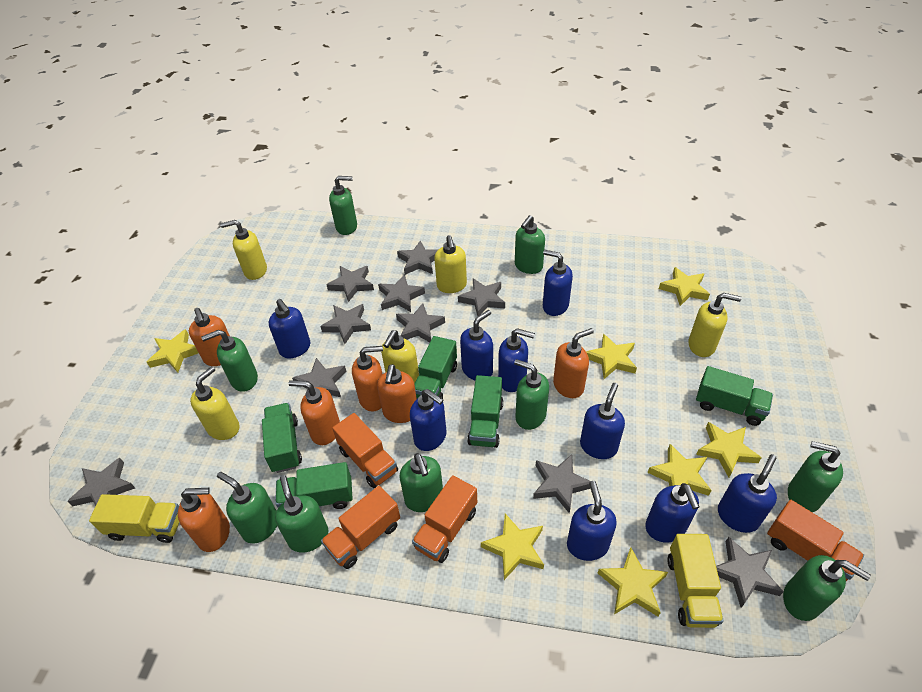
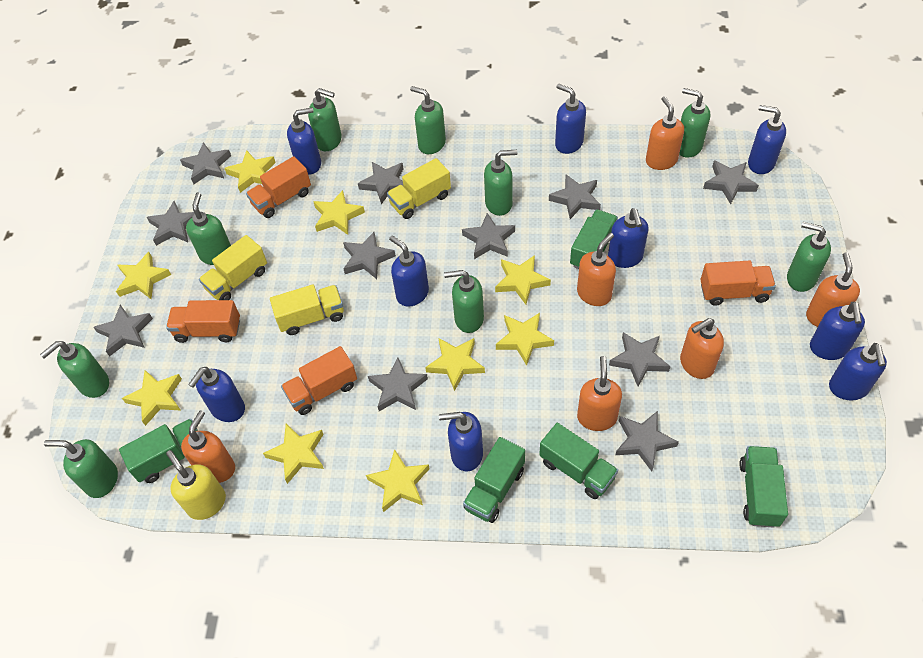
grey star: 10 -> 11
yellow soap dispenser: 5 -> 1
yellow star: 7 -> 9
yellow truck: 2 -> 3

